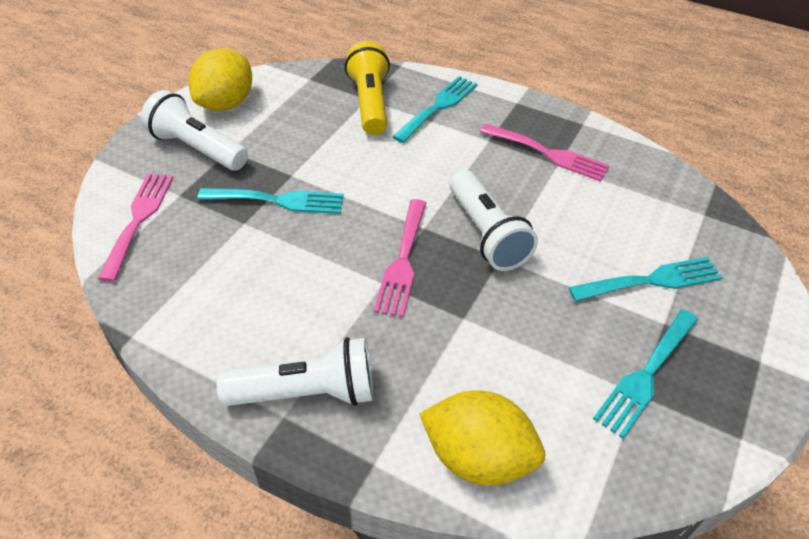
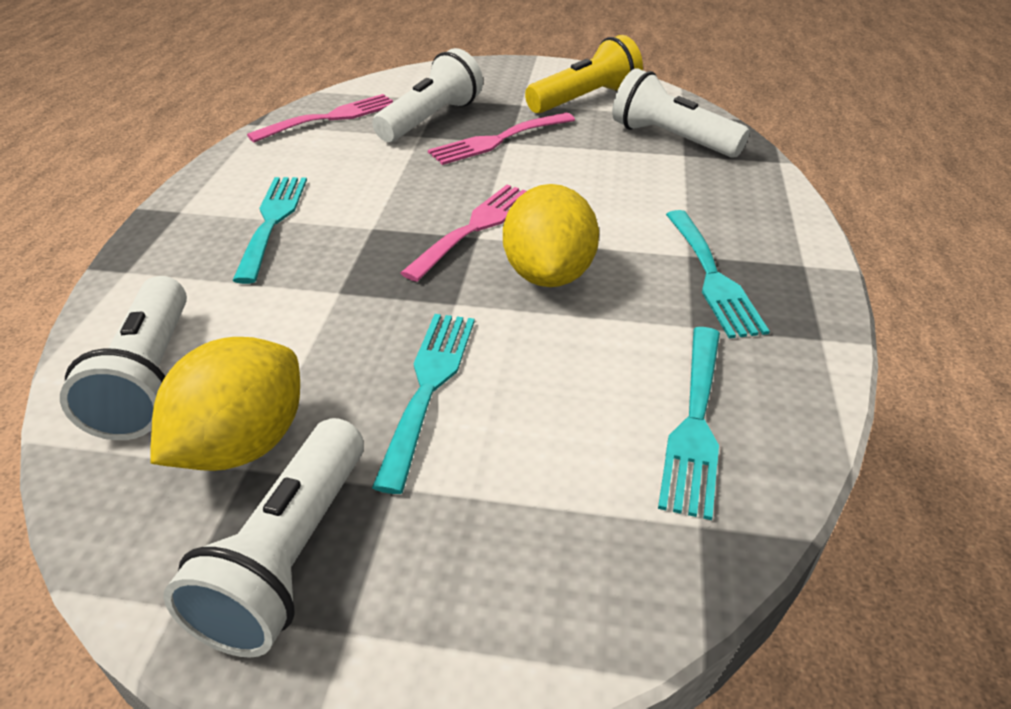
white flashlight: 3 -> 4

